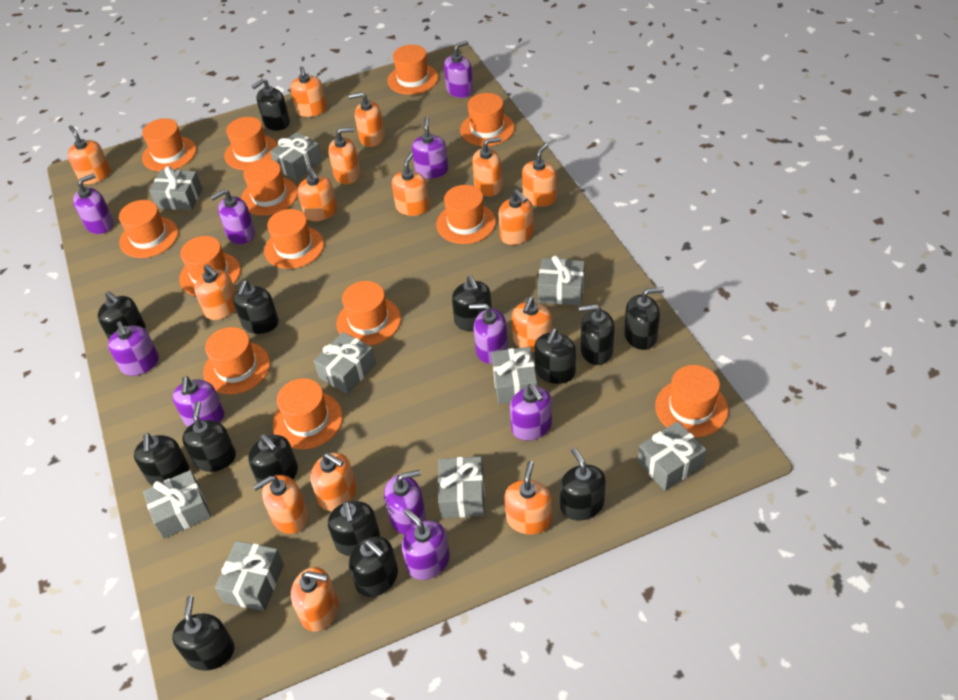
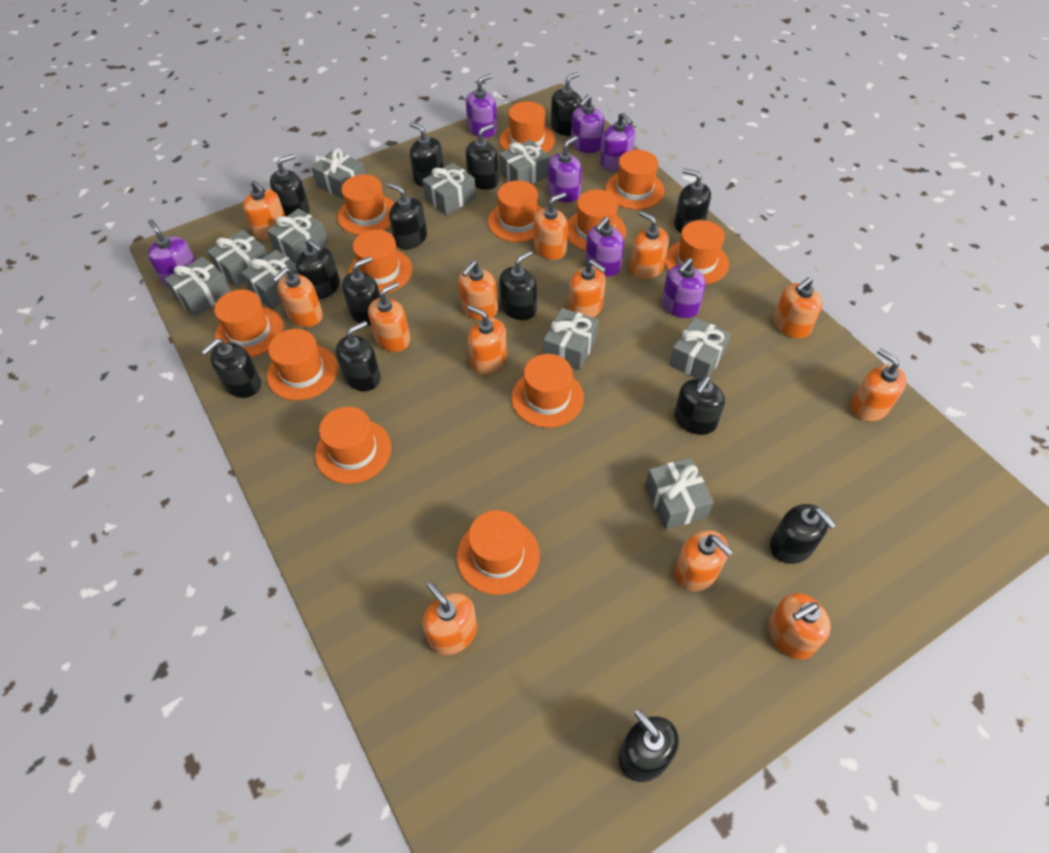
grey gift: 9 -> 10
orange hat: 13 -> 12
orange soap dispenser: 15 -> 13
purple soap dispenser: 10 -> 7

